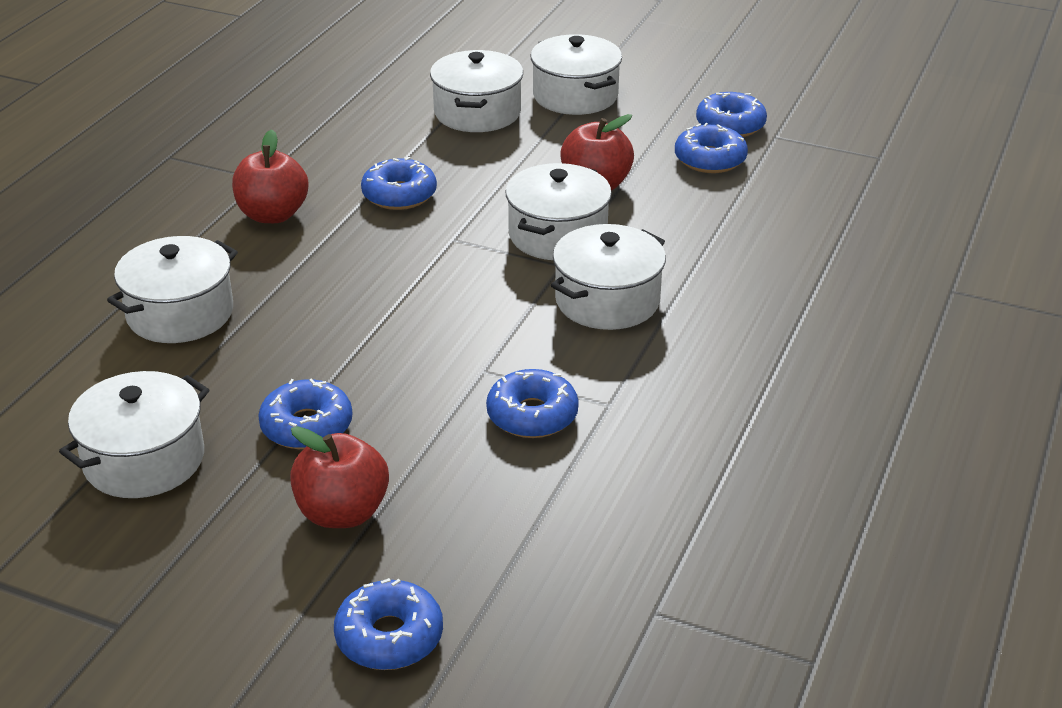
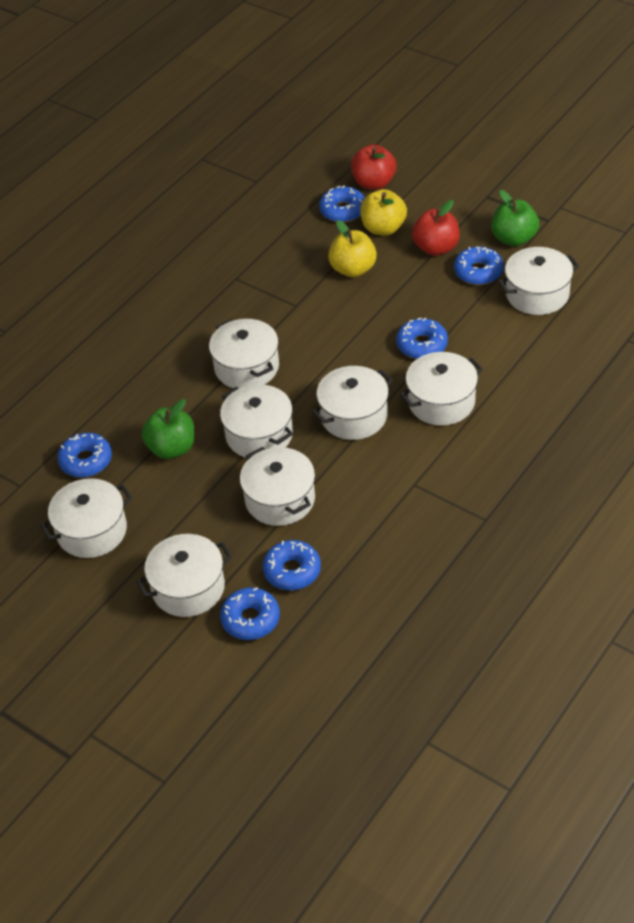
green apple: 0 -> 2
red apple: 3 -> 2
white pot: 6 -> 8
yellow apple: 0 -> 2

